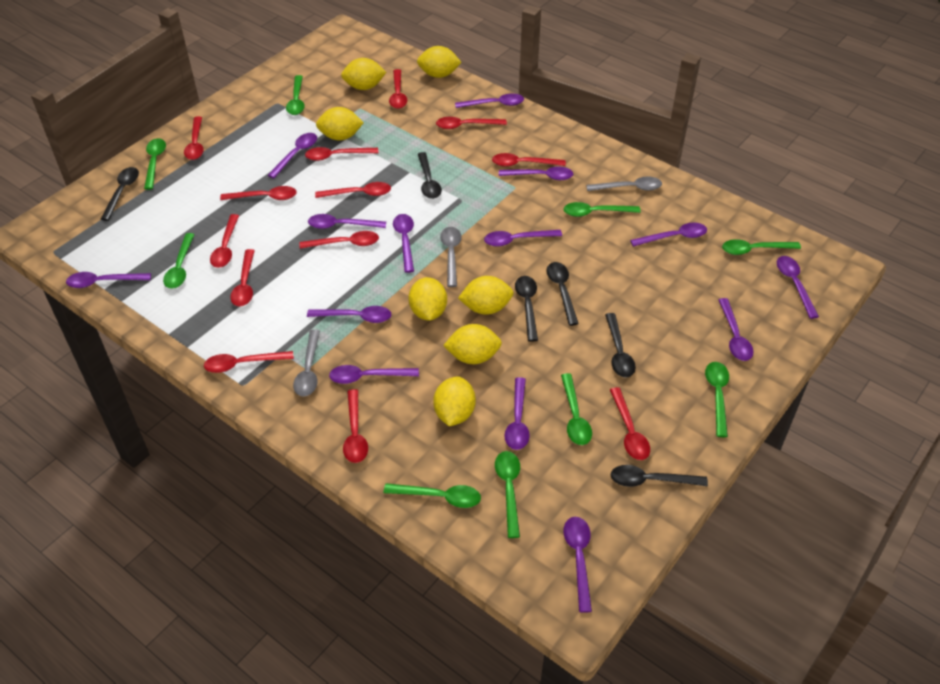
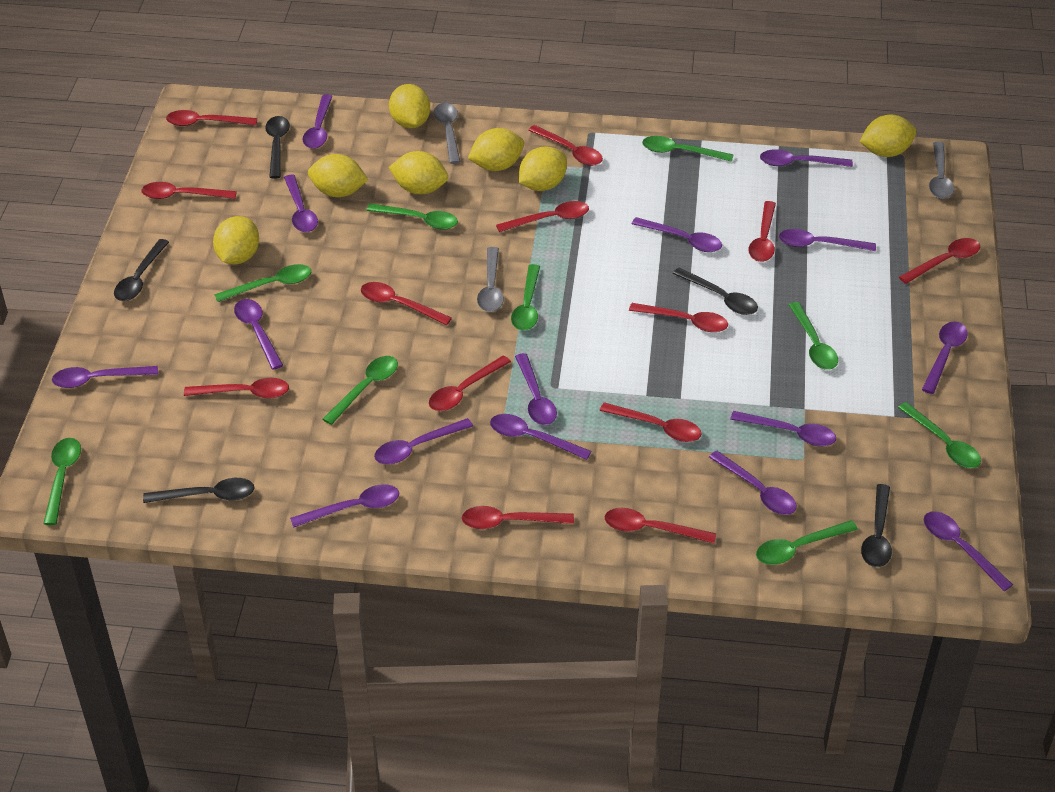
black spoon: 6 -> 5
purple spoon: 14 -> 15

